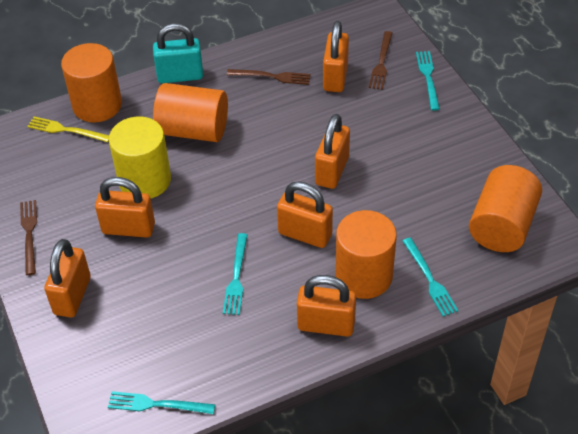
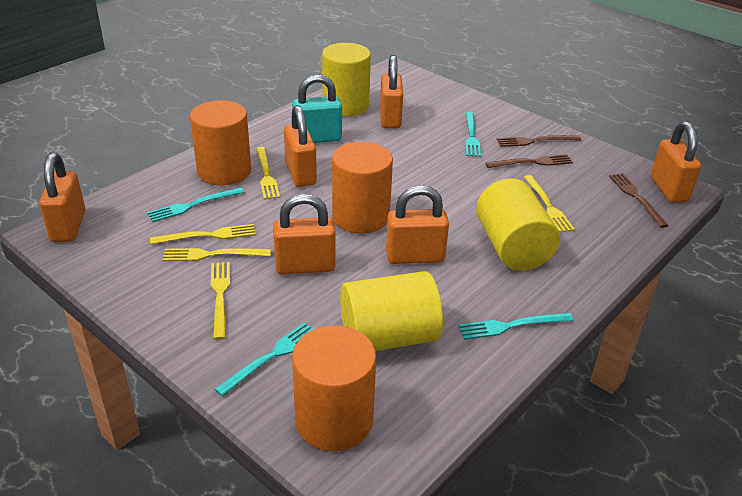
orange cylinder: 4 -> 3
yellow cylinder: 1 -> 3
yellow fork: 1 -> 5

